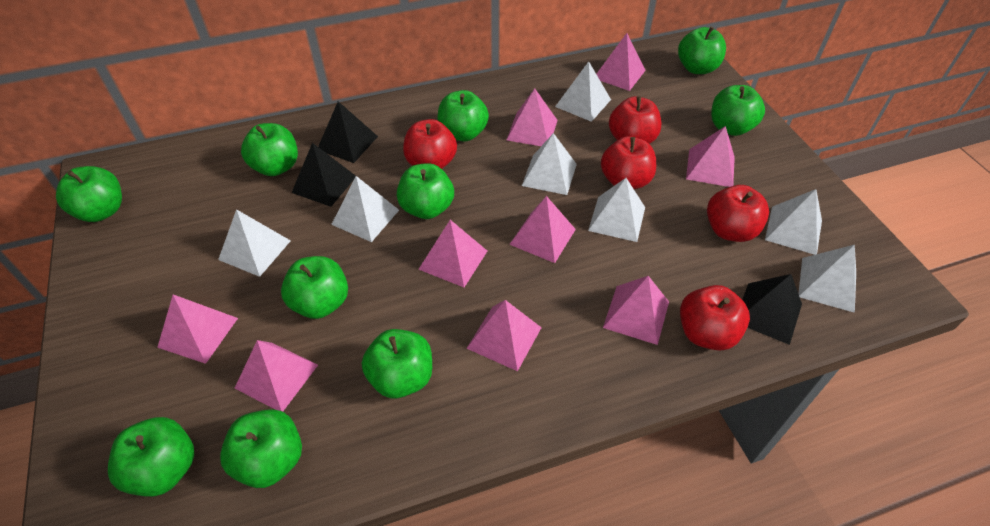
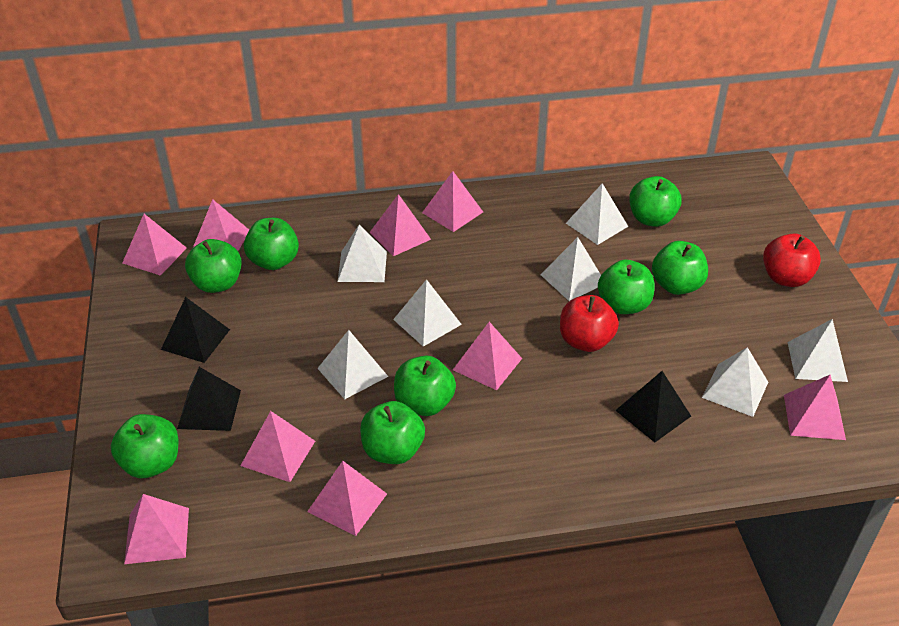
green apple: 10 -> 8
red apple: 5 -> 2

